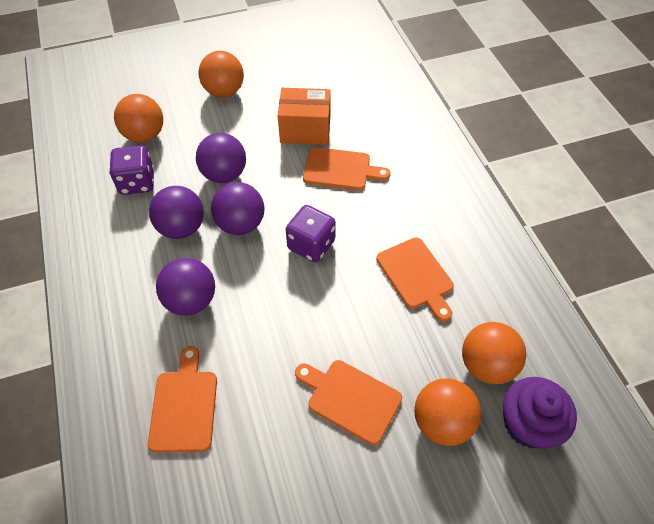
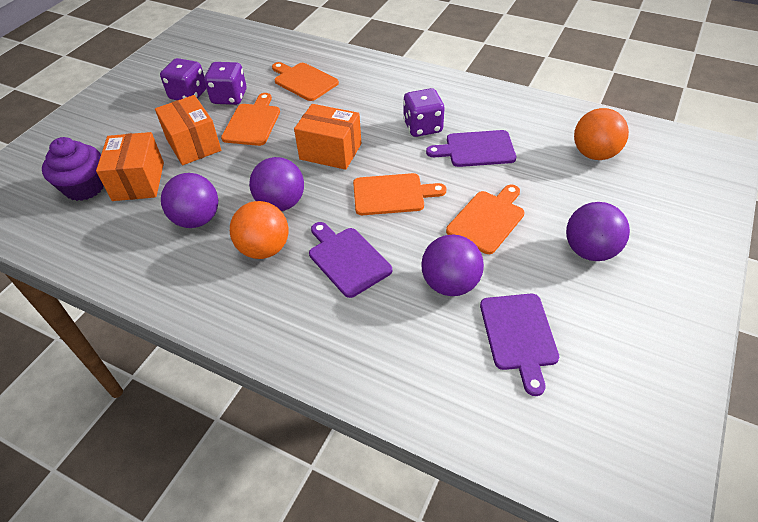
orange ball: 4 -> 2
orange box: 1 -> 3
purple cutting board: 0 -> 3
purple dice: 2 -> 3

